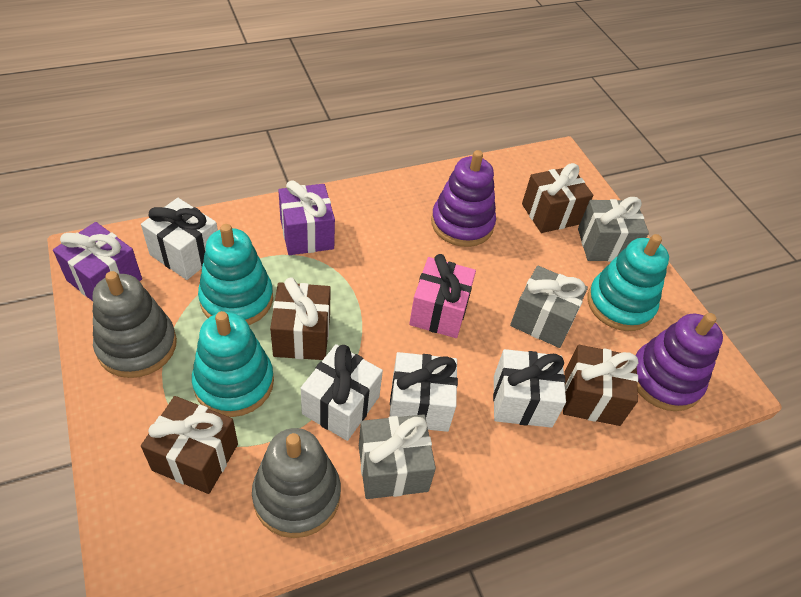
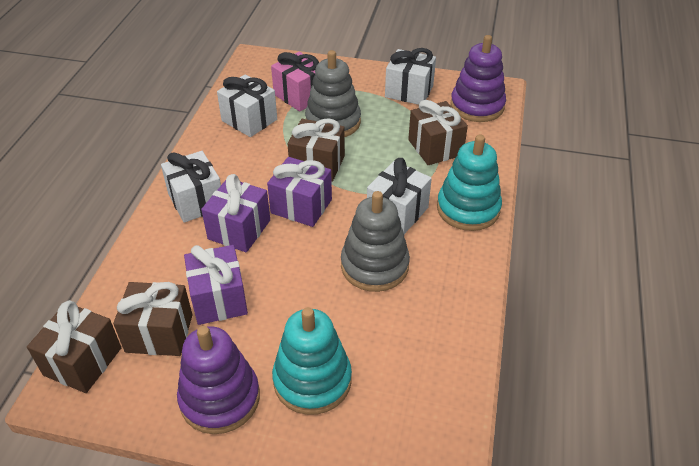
grey gift: 3 -> 0
purple gift: 2 -> 3
turquoise stacking toy: 3 -> 2

